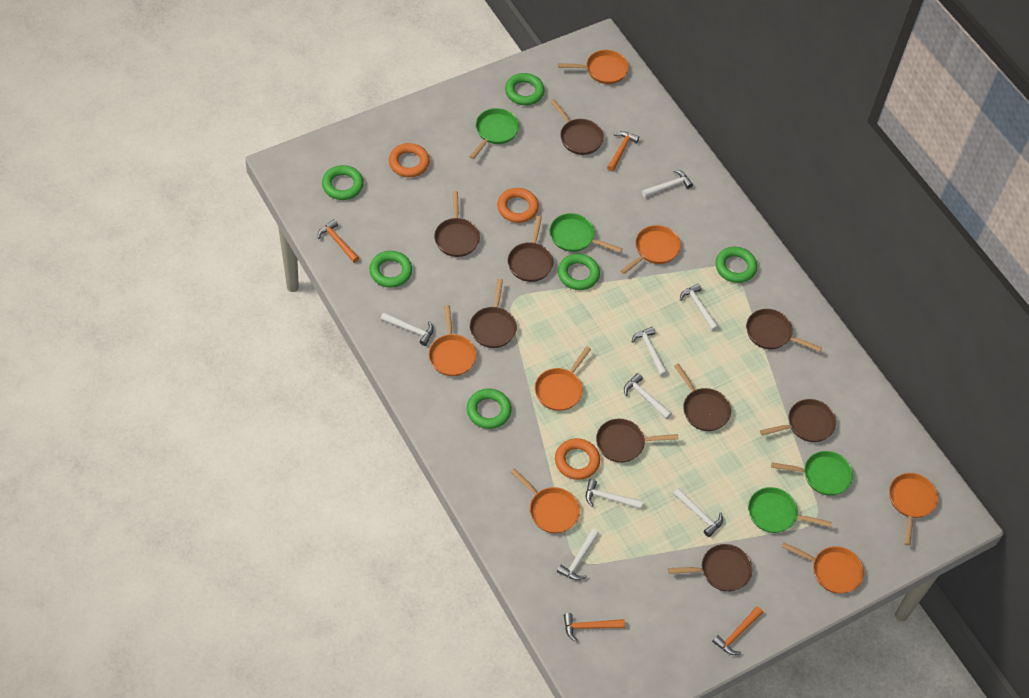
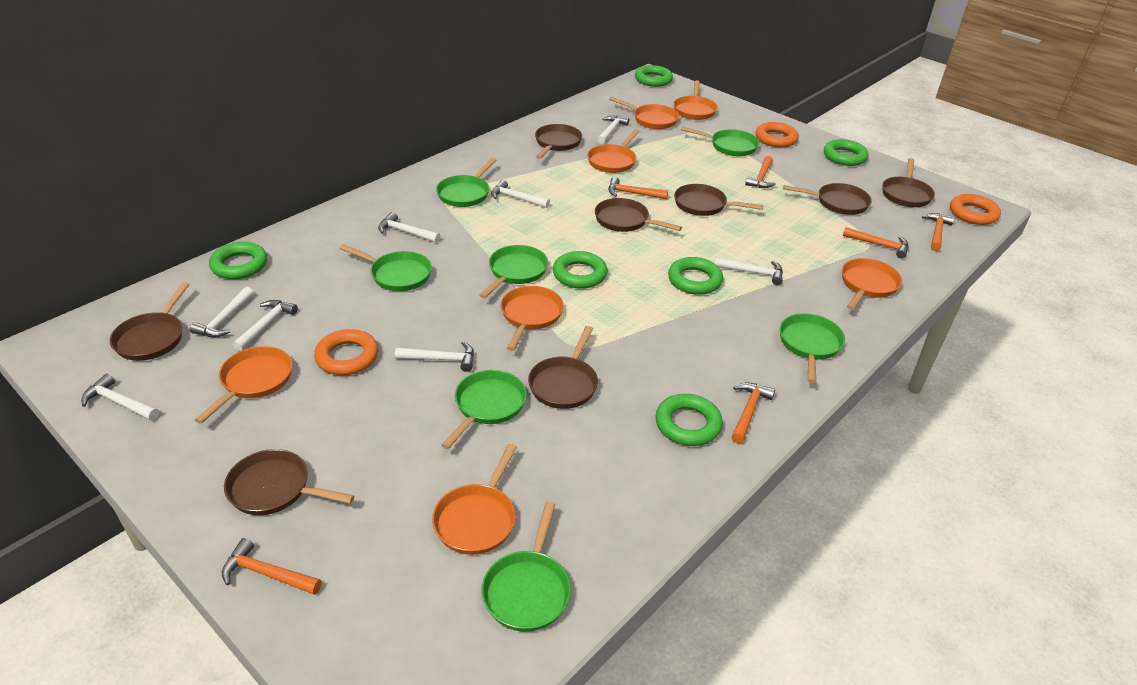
brown pan: 9 -> 8
green pan: 4 -> 7
orange hammer: 4 -> 6

